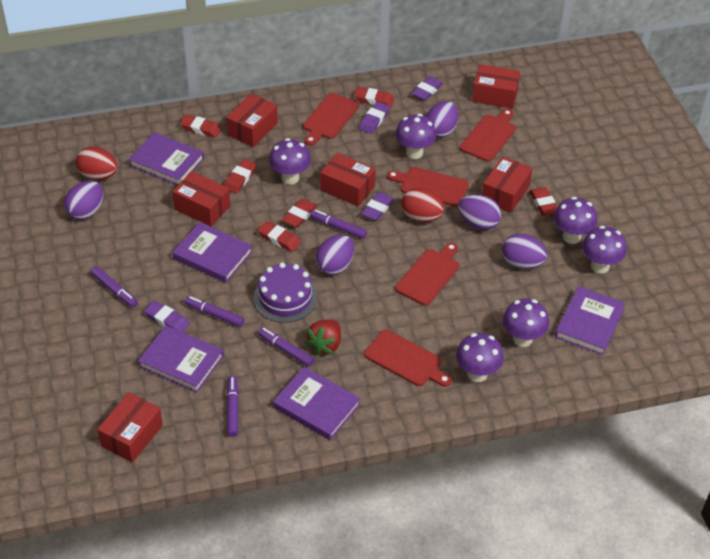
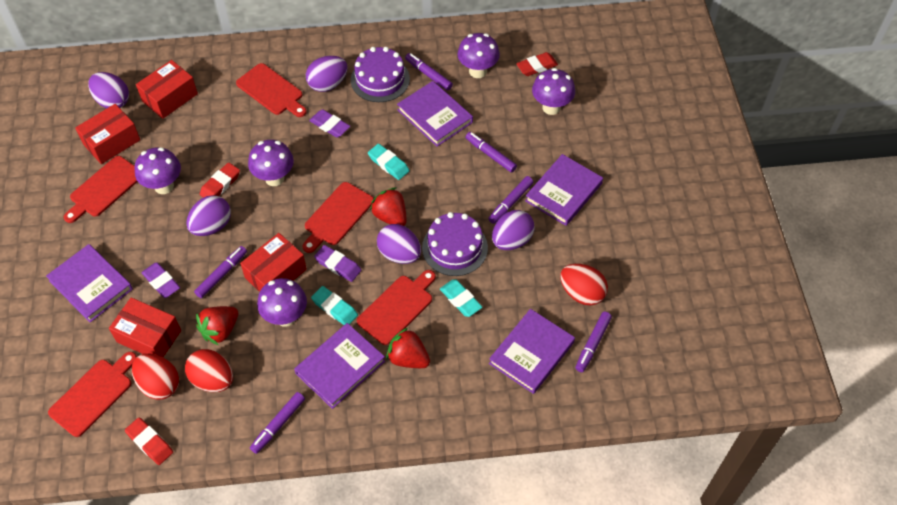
purple cake: 1 -> 2
purple eraser: 4 -> 3
purple marker: 5 -> 6
purple mushroom: 6 -> 5
red box: 6 -> 4
red egg: 2 -> 3
red eraser: 6 -> 3
red strawberry: 1 -> 3
turquoise eraser: 0 -> 3

